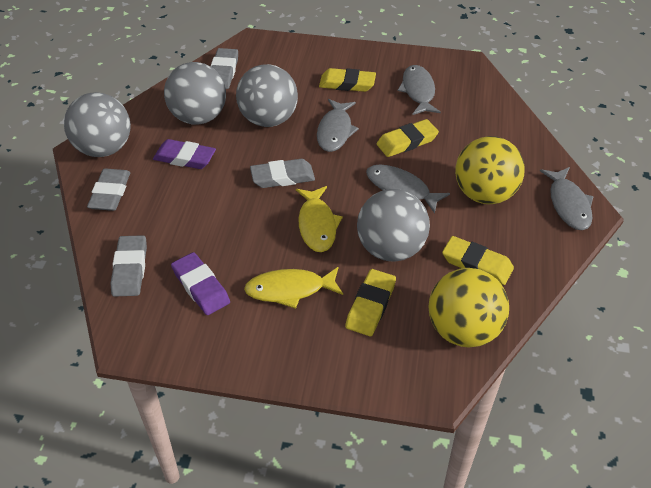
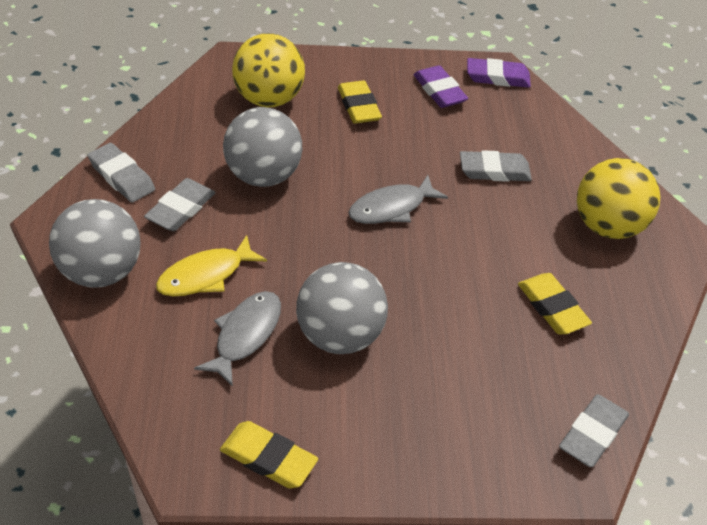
grey ball: 4 -> 3
grey fish: 4 -> 2
yellow eraser: 4 -> 3
yellow fish: 2 -> 1

